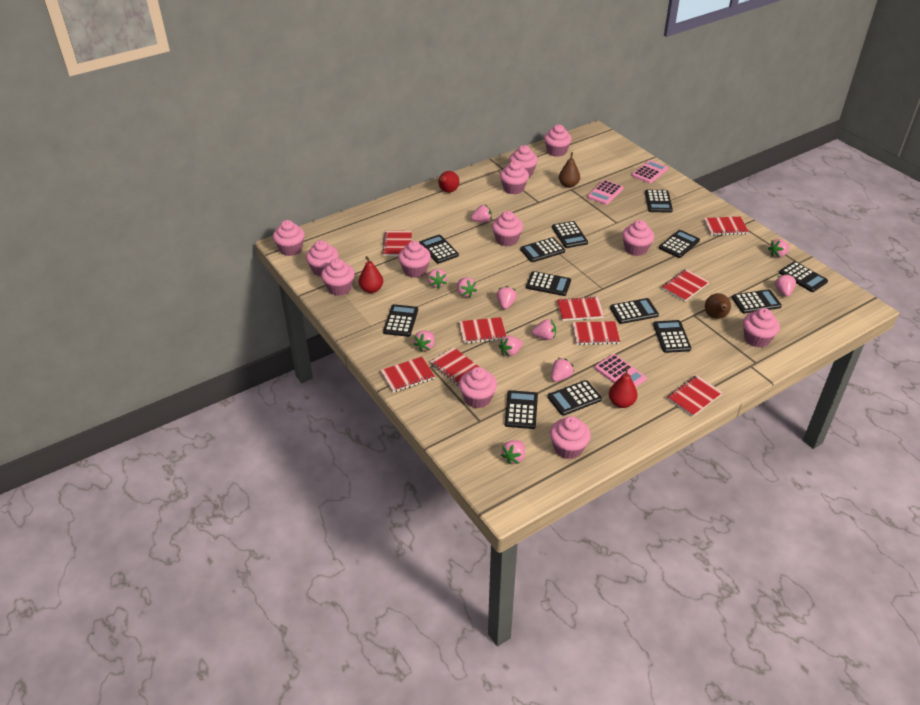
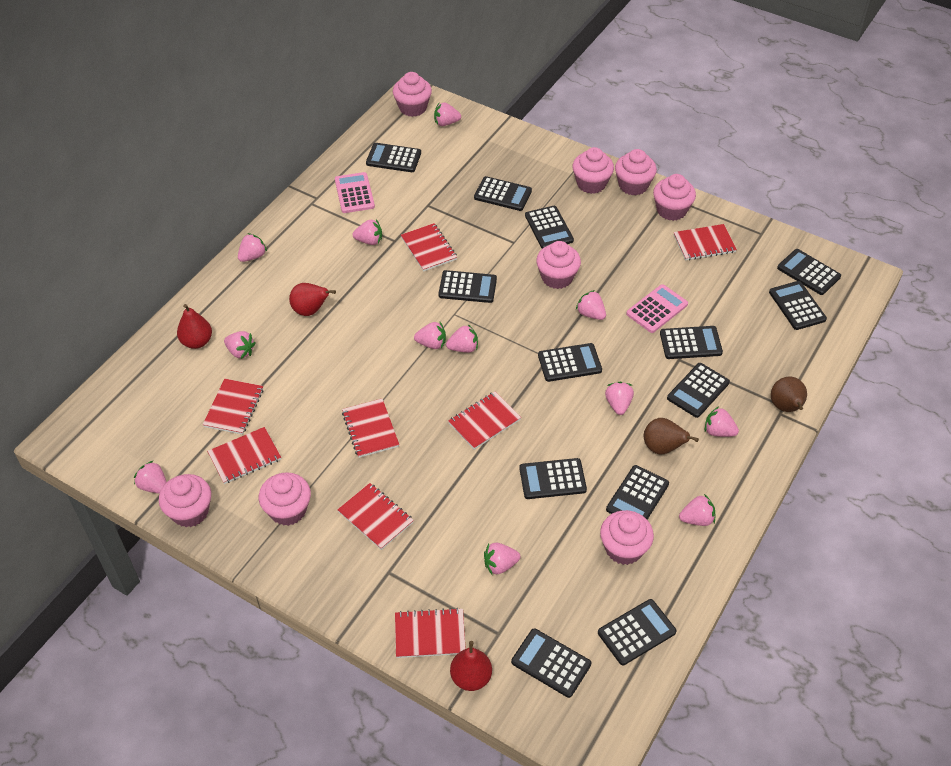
pink calculator: 3 -> 2
pink cupcake: 12 -> 8
pink strawberry: 11 -> 12
red notebook: 9 -> 8

